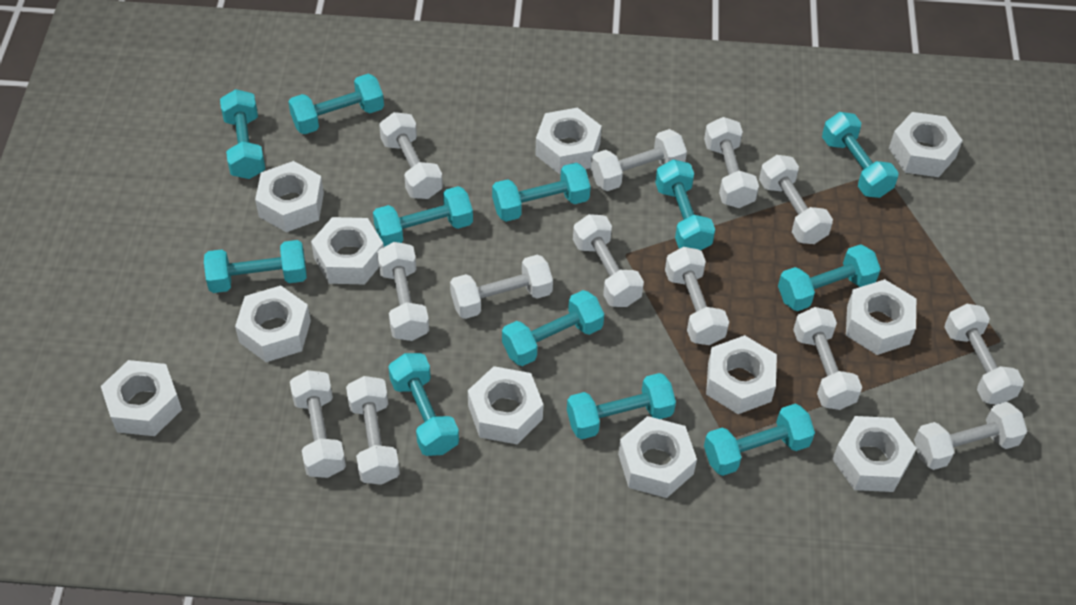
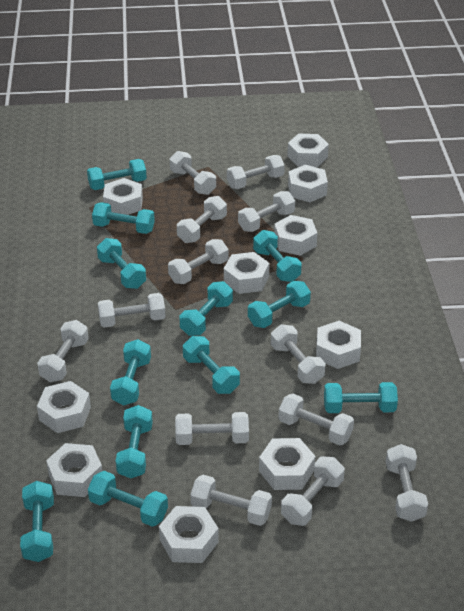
white nut: 11 -> 10

